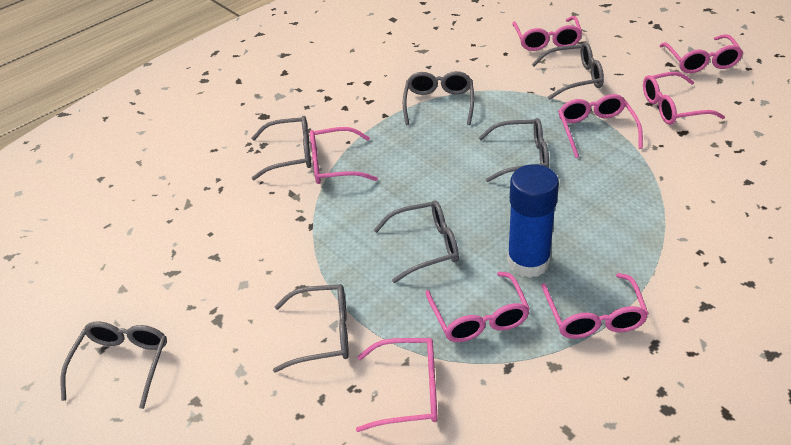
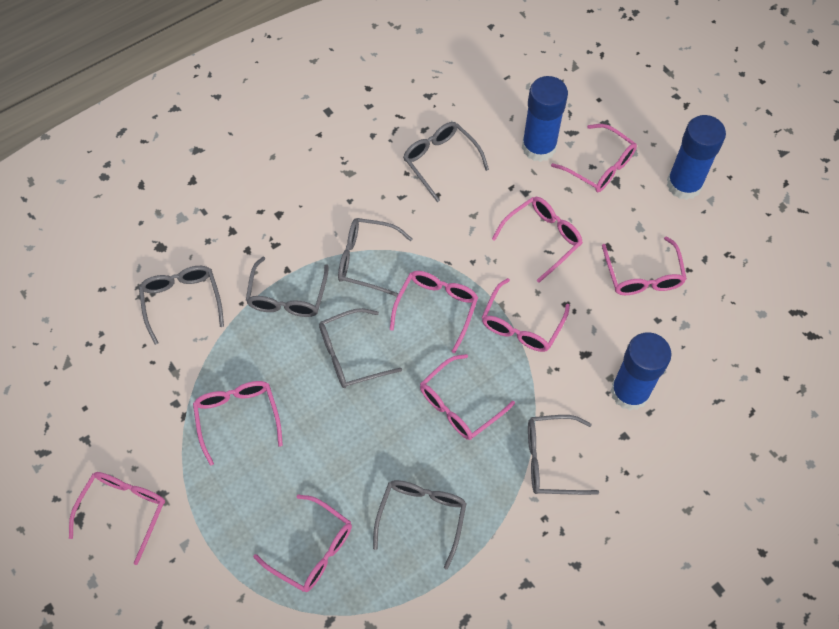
blue glue stick: 1 -> 3
pink glasses: 8 -> 9

